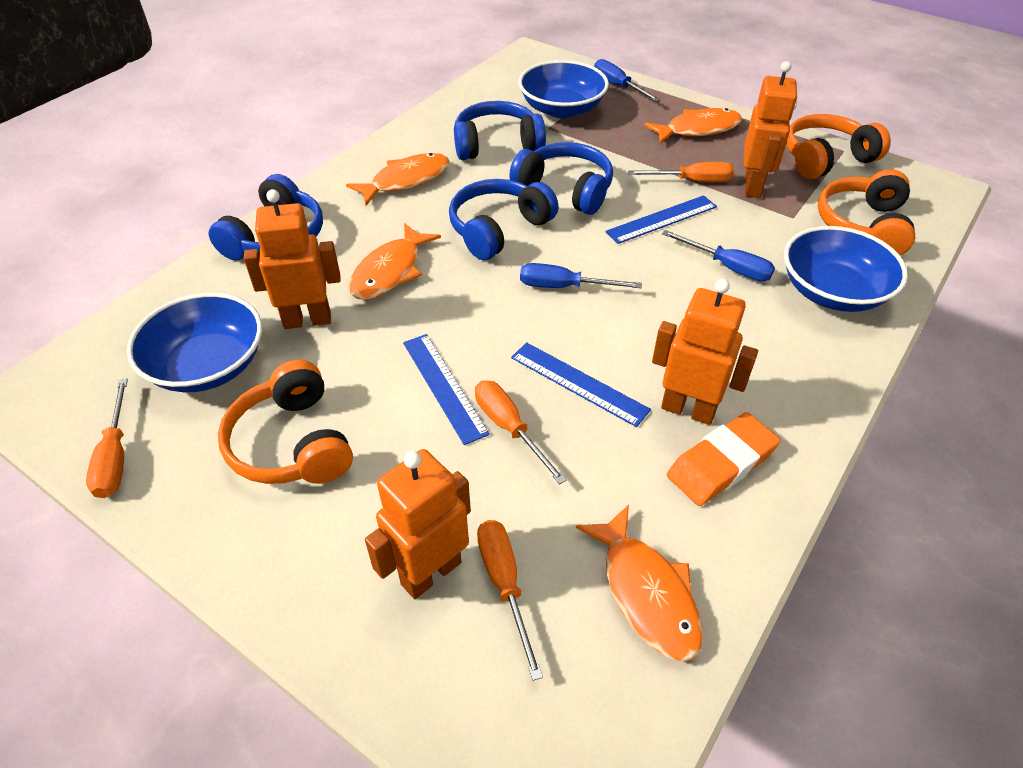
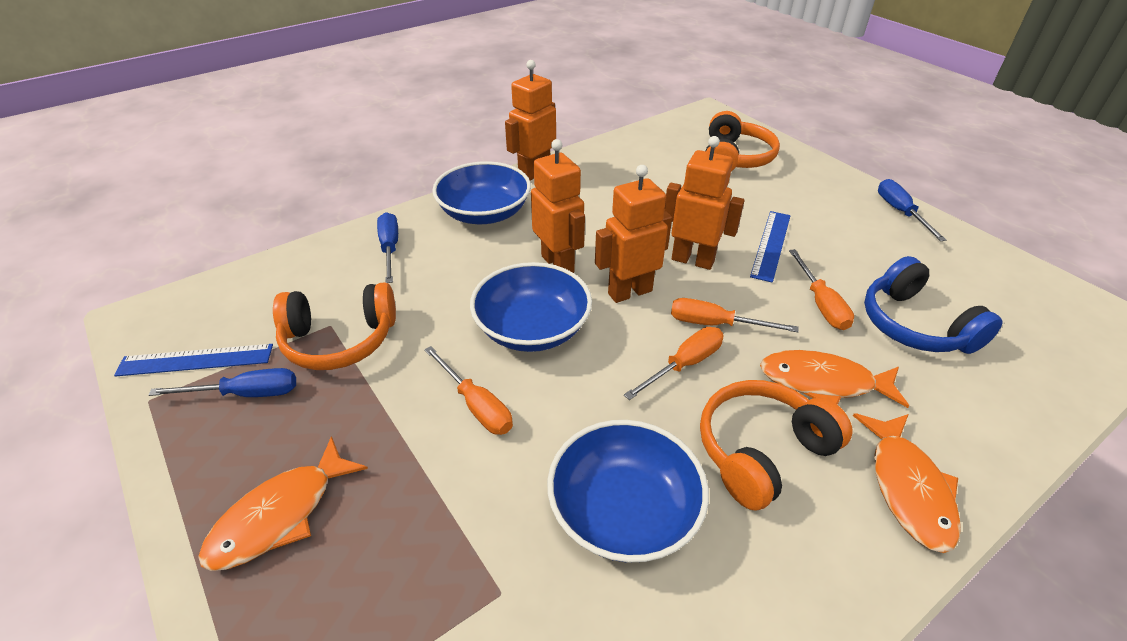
blue headphones: 4 -> 1
blue ruler: 3 -> 2
orange eraser: 1 -> 0
orange fish: 4 -> 3

